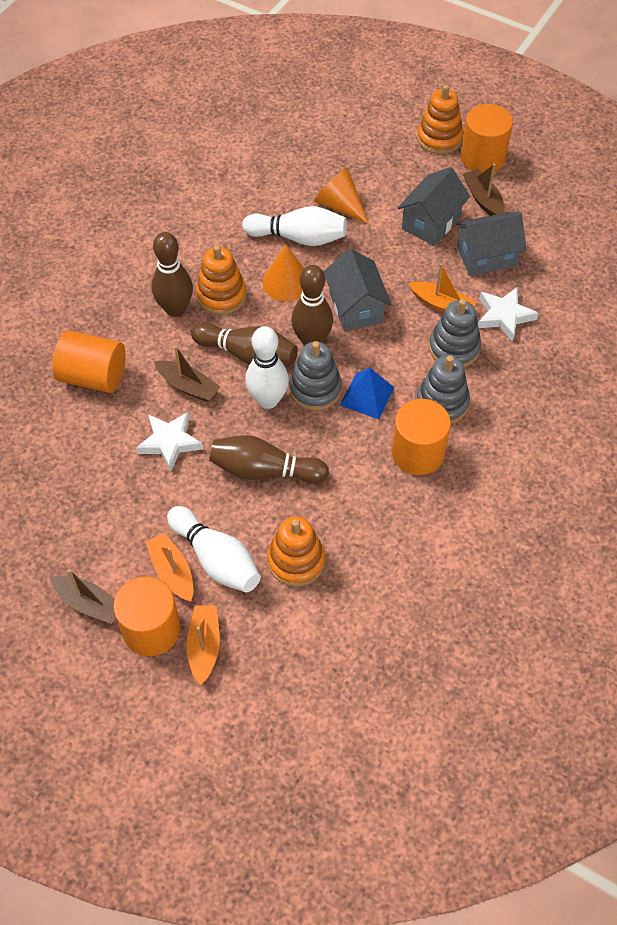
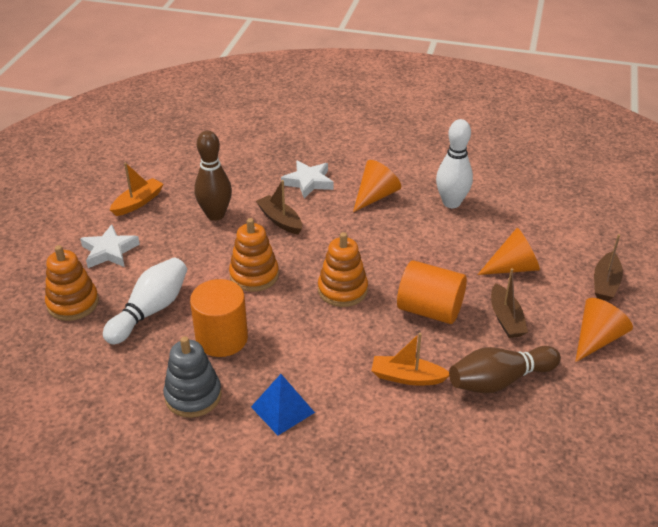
brown bowling pin: 4 -> 2
grey house: 3 -> 0
grey stacking toy: 3 -> 1
orange boat: 3 -> 2
orange cone: 2 -> 3
orange cylinder: 4 -> 2
white bowling pin: 3 -> 2

